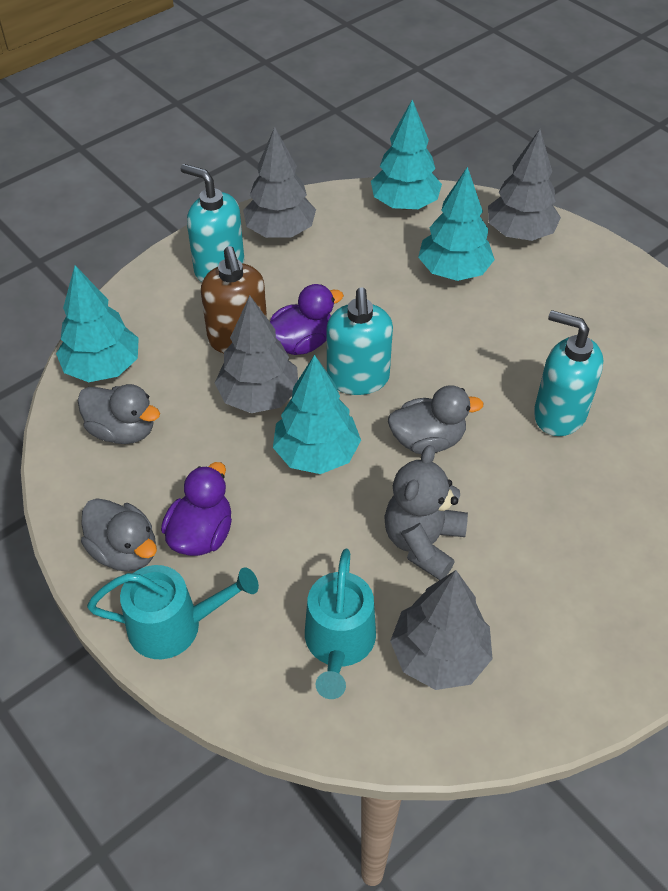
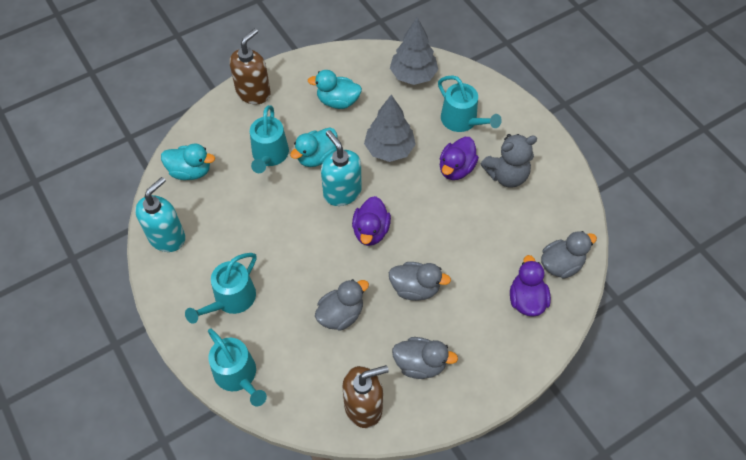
brown soap dispenser: 1 -> 2
grey duck: 3 -> 4
grey tree: 4 -> 2
purple duck: 2 -> 3
turquoise duck: 0 -> 3
turquoise soap dispenser: 3 -> 2
turquoise tree: 4 -> 0
turquoise watering can: 2 -> 4

